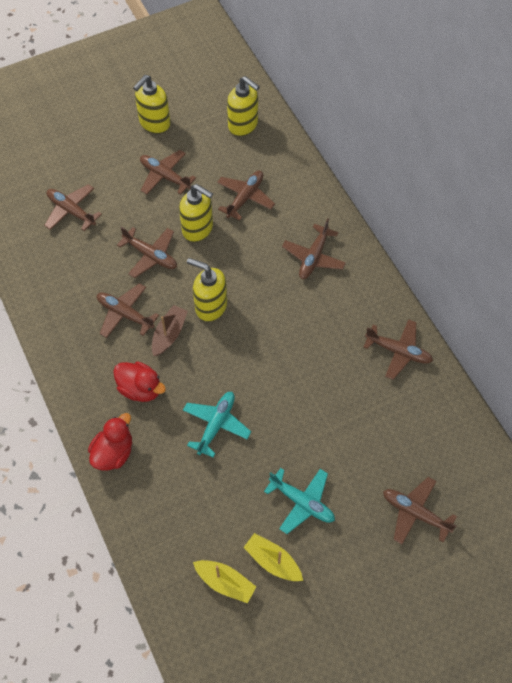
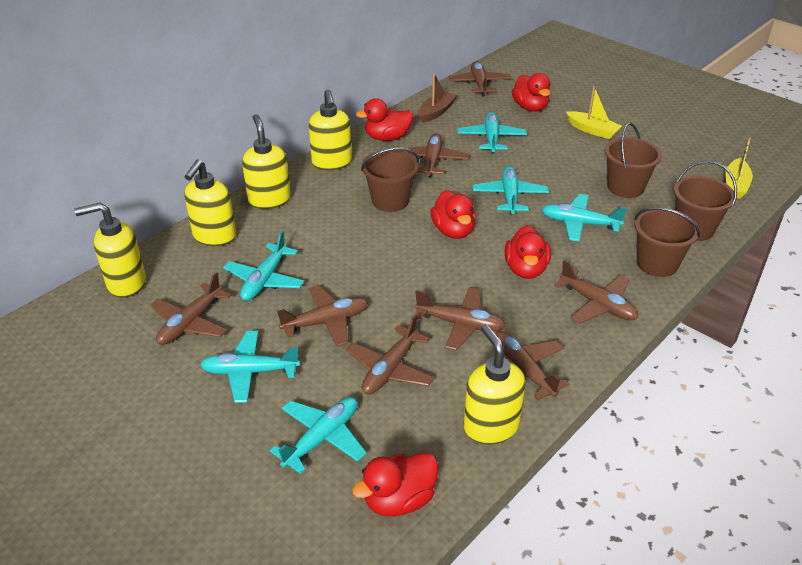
brown bucket: 0 -> 4
red duck: 2 -> 5
turquoise plane: 2 -> 6
yellow soap dispenser: 4 -> 5

